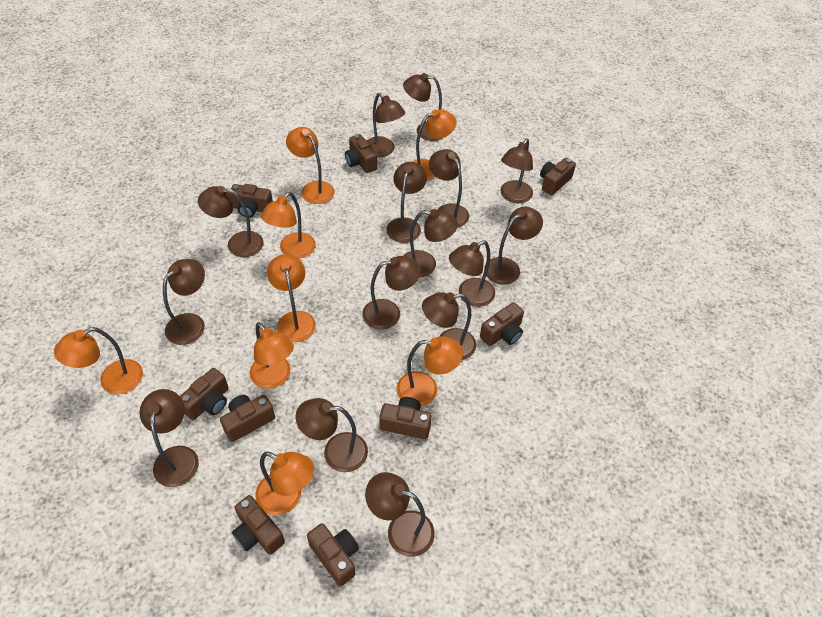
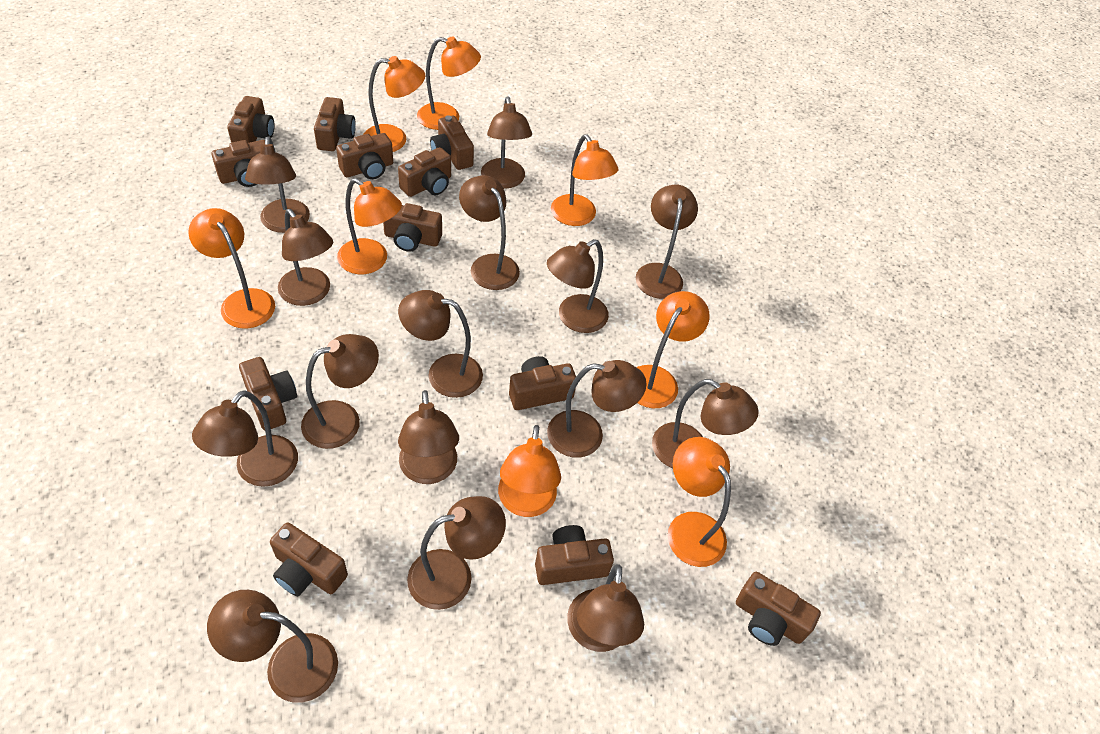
brown camera: 9 -> 12

